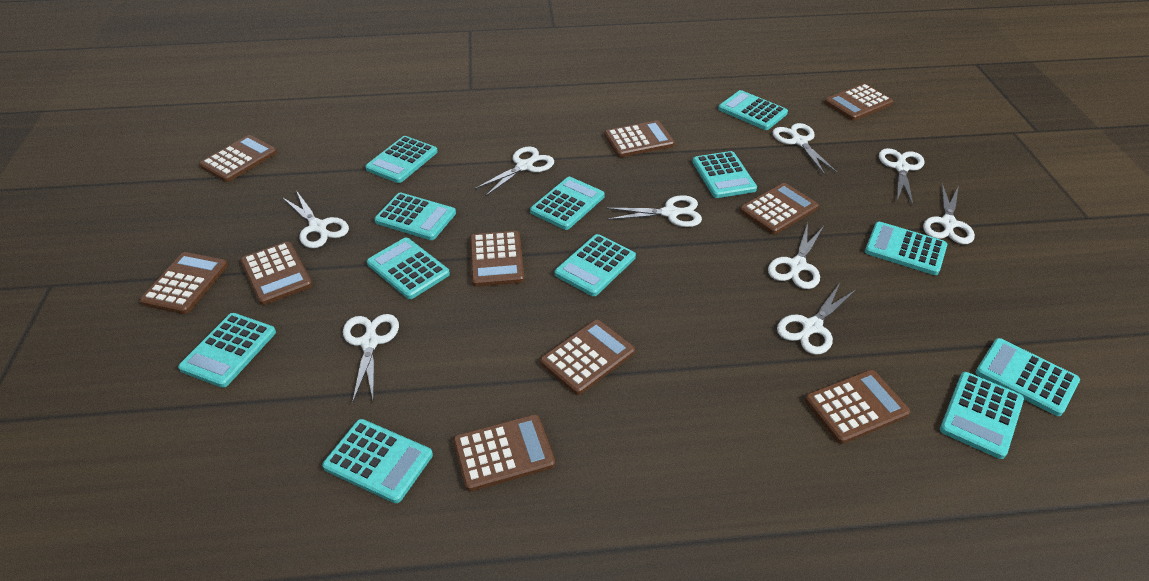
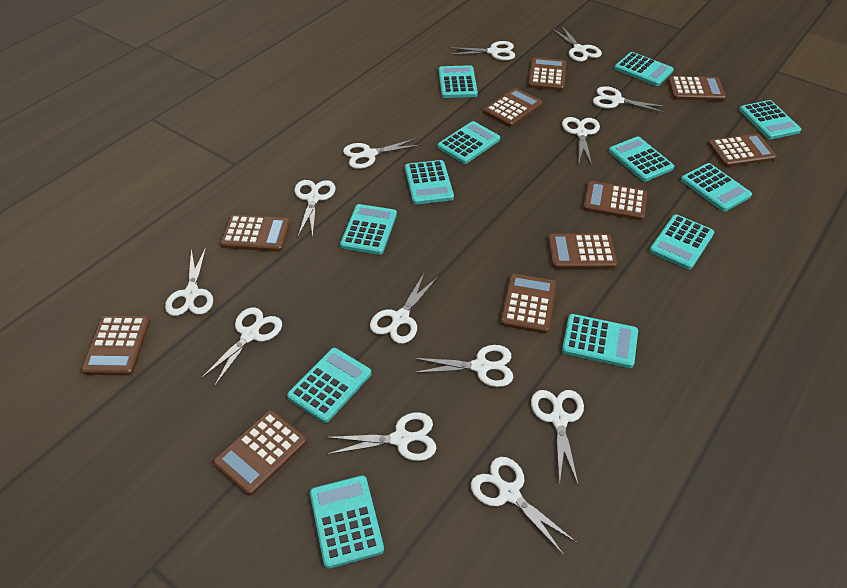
white scissors: 9 -> 13

